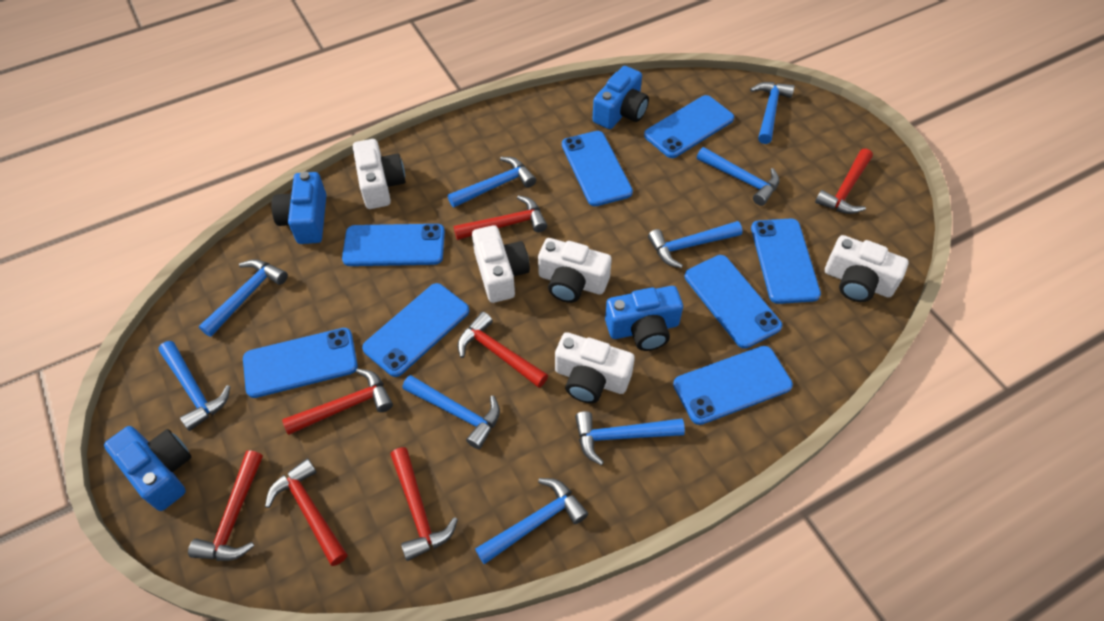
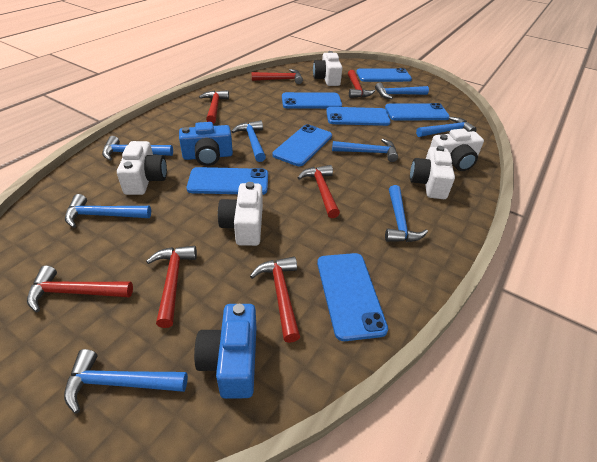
blue camera: 4 -> 2
blue hammer: 9 -> 8
blue phone: 8 -> 7

